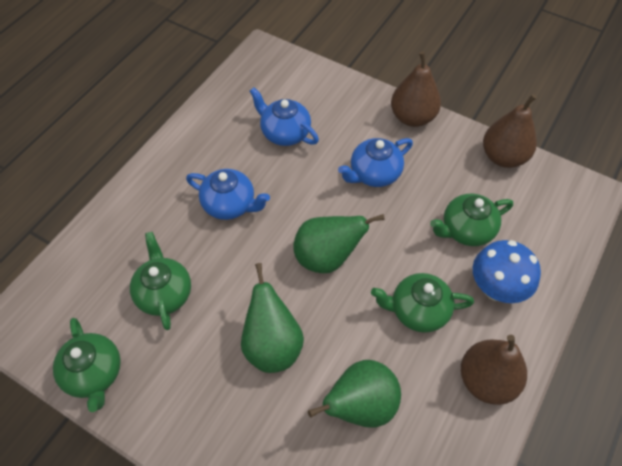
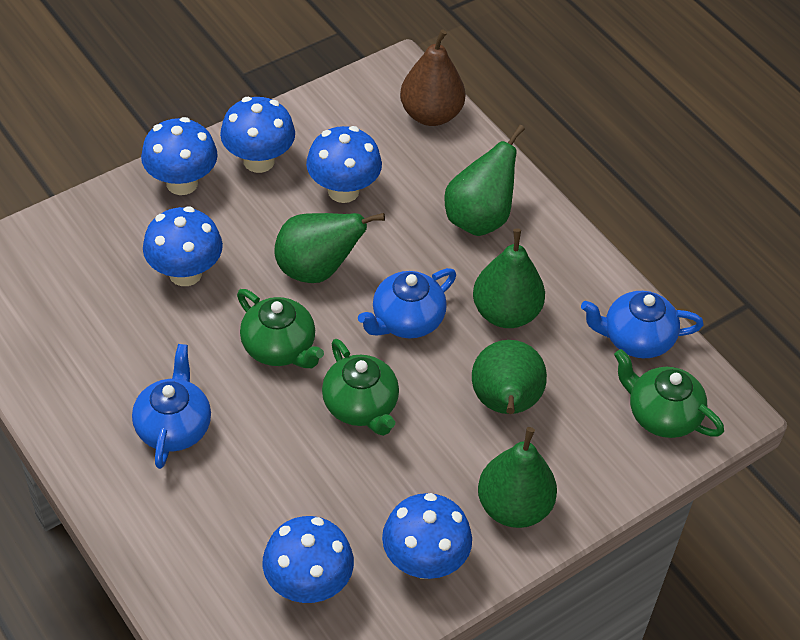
blue mushroom: 1 -> 6
brown pear: 3 -> 1
green pear: 3 -> 5
green teapot: 4 -> 3

